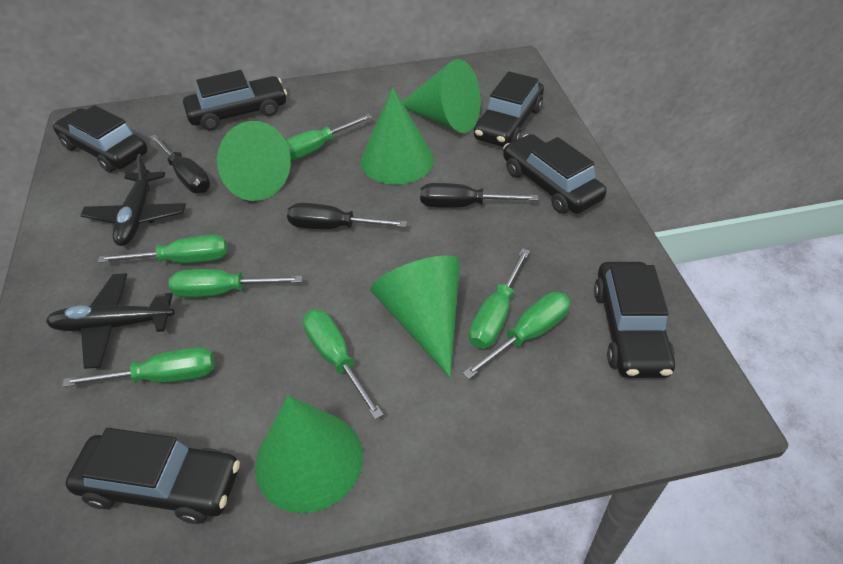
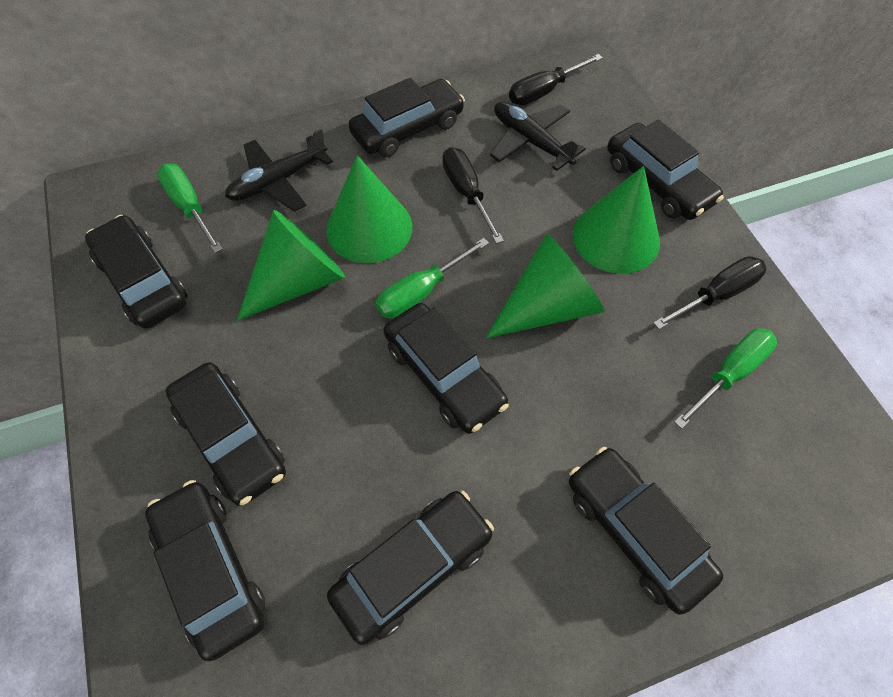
black car: 6 -> 8
green cone: 5 -> 4
green screwdriver: 7 -> 3

